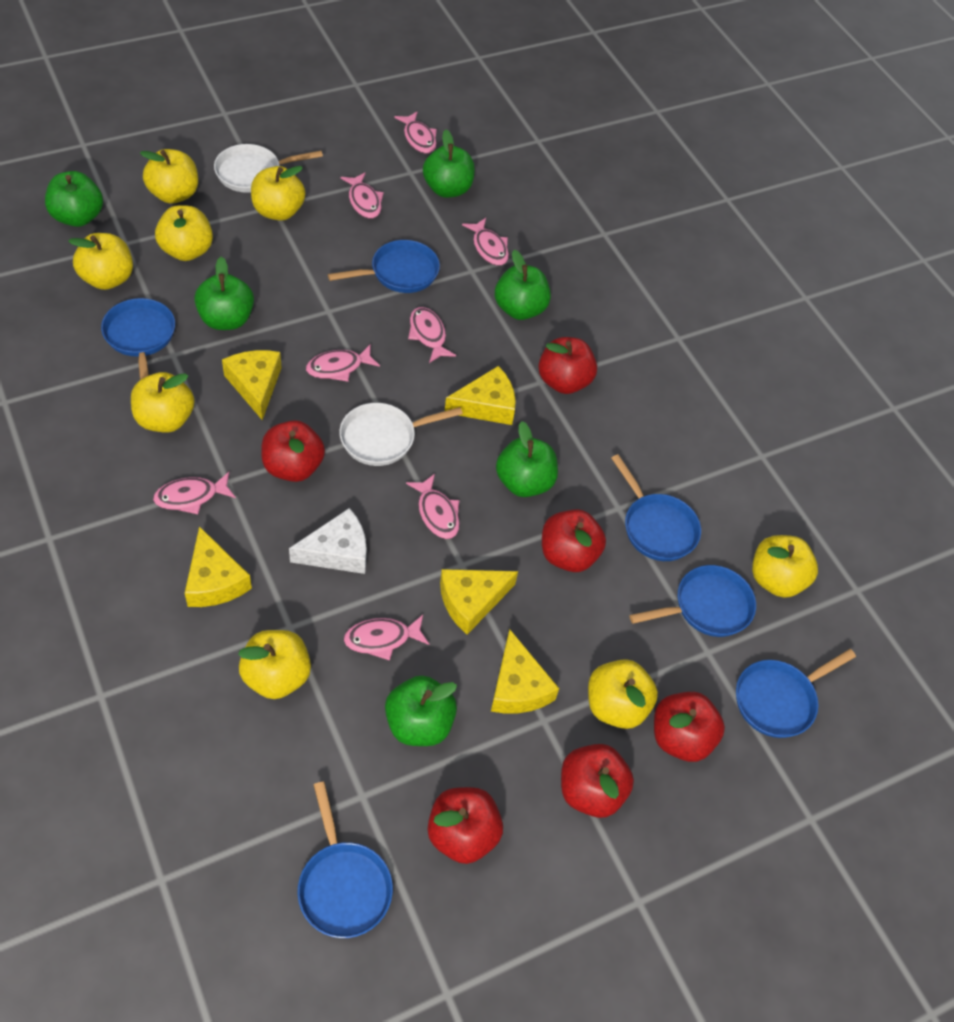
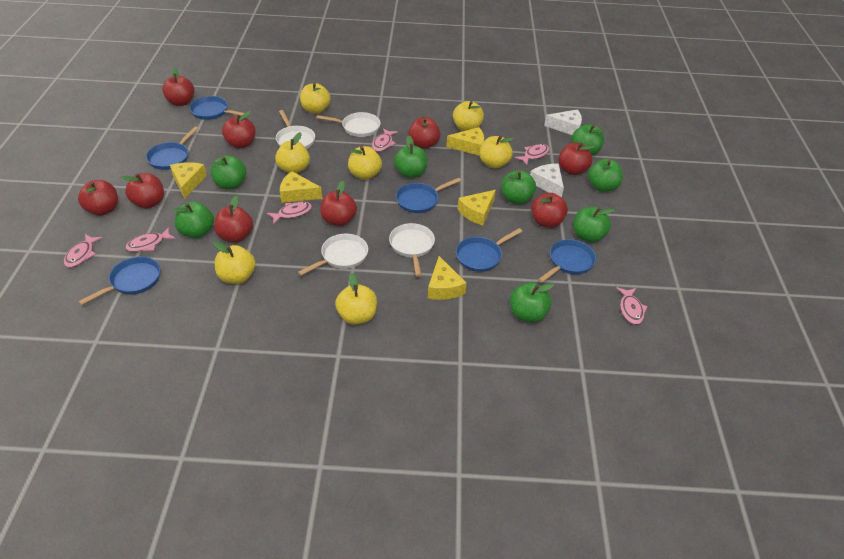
green apple: 6 -> 8
pink fish: 8 -> 6
red apple: 6 -> 9
white cheese: 1 -> 2
white pan: 2 -> 4
yellow apple: 8 -> 7

